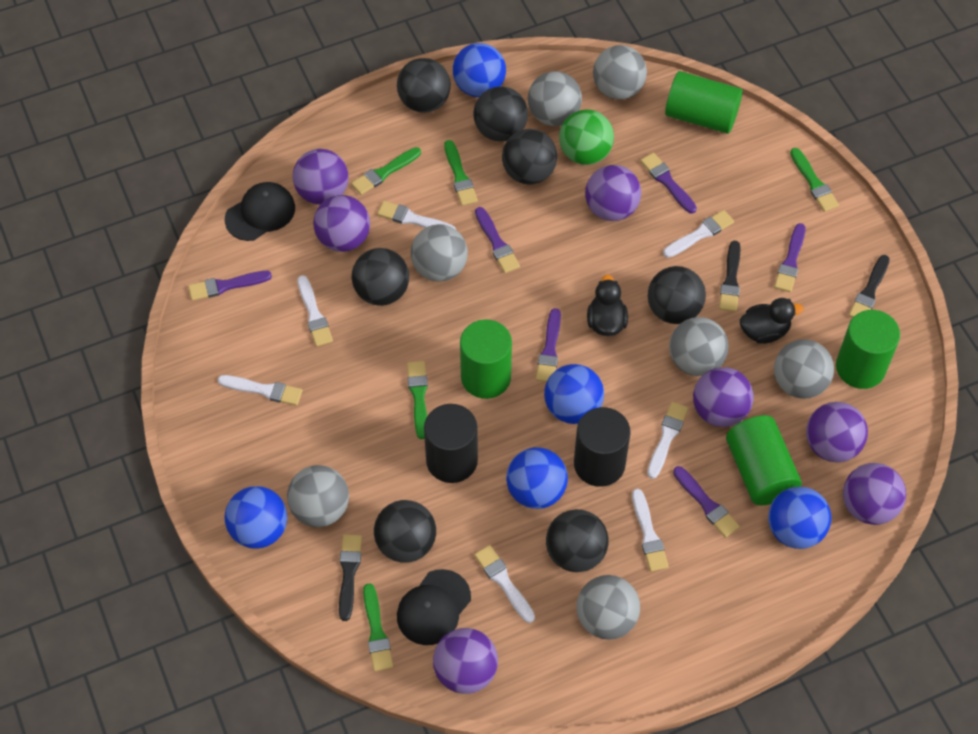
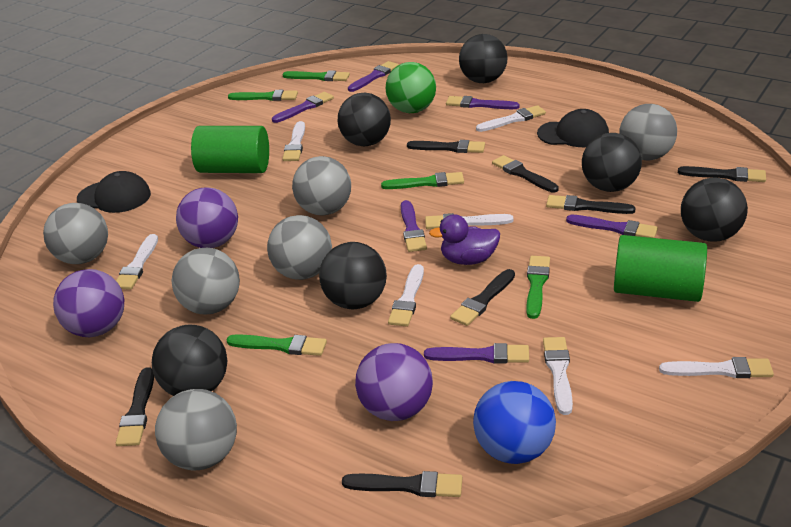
black ball: 7 -> 6
black brush: 3 -> 7
black cylinder: 2 -> 0
black duck: 2 -> 0
blue ball: 5 -> 1
green cylinder: 4 -> 2
grey ball: 7 -> 6
purple ball: 7 -> 3
purple duck: 0 -> 1

